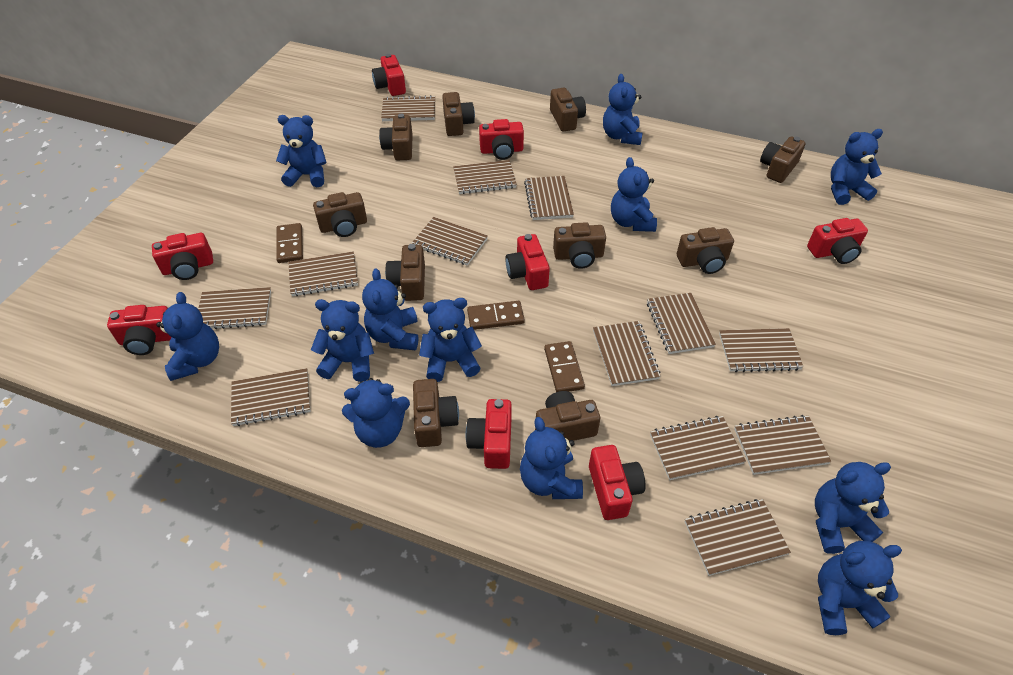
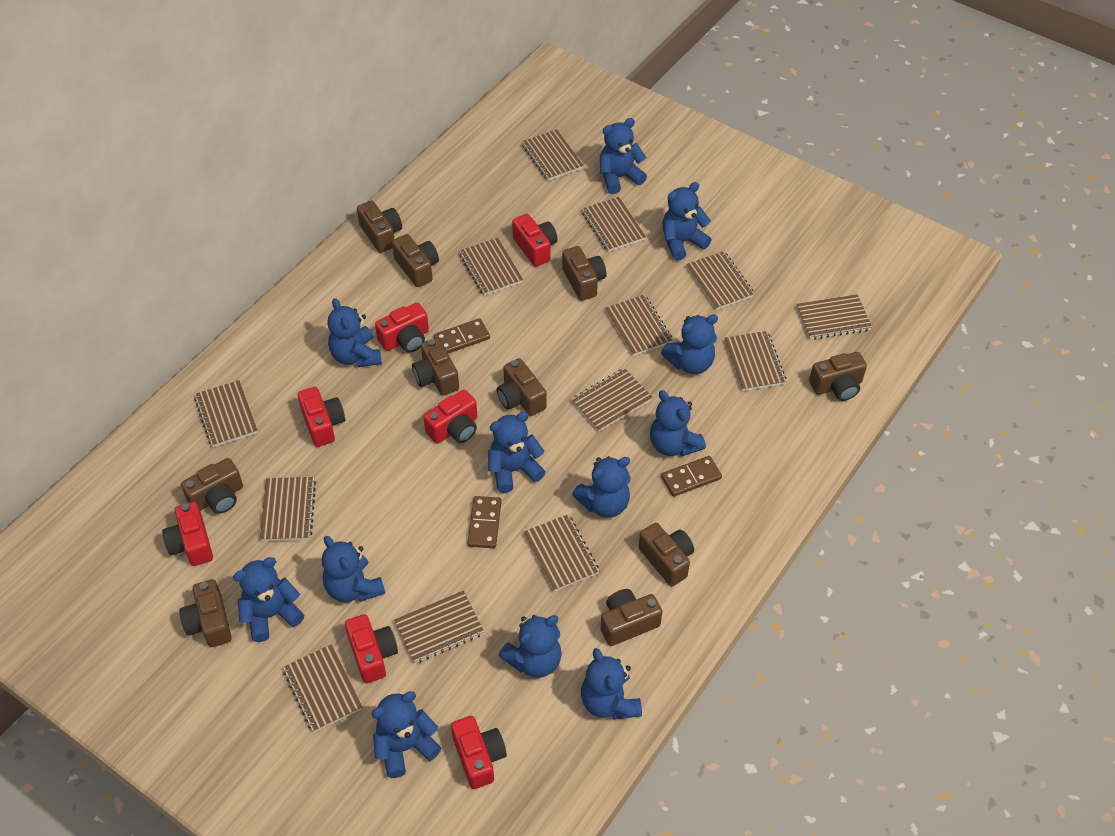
red camera: 8 -> 7

